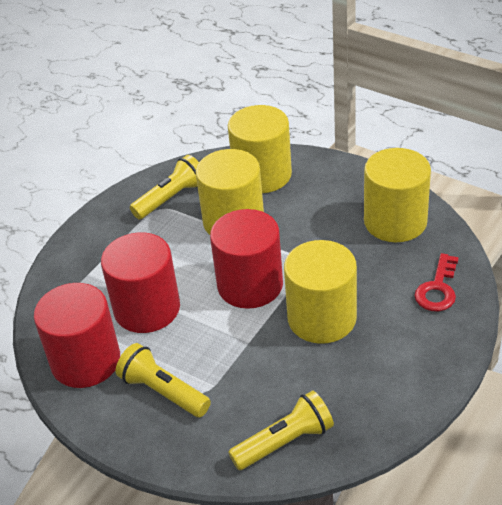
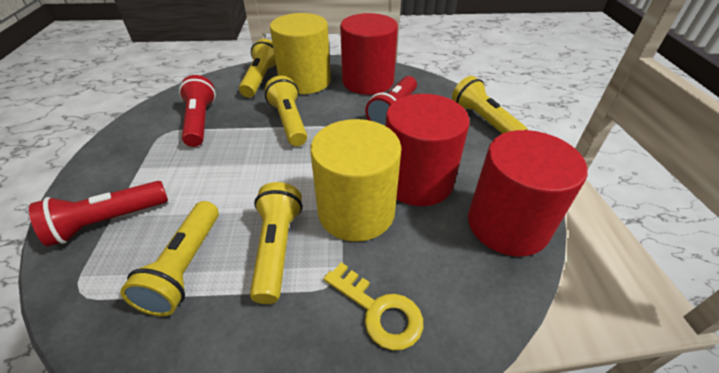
red flashlight: 0 -> 3
red key: 1 -> 0
yellow cylinder: 4 -> 2
yellow flashlight: 3 -> 5
yellow key: 0 -> 1

